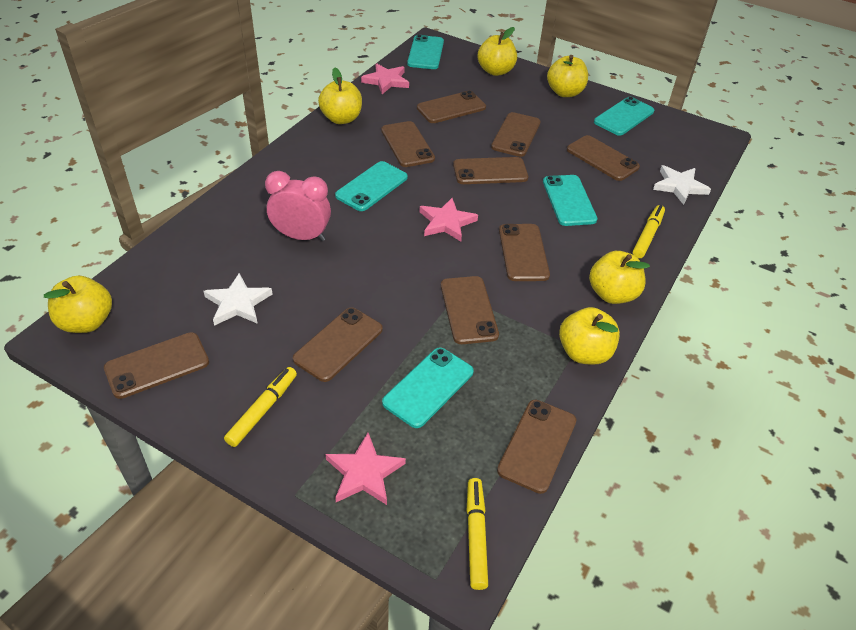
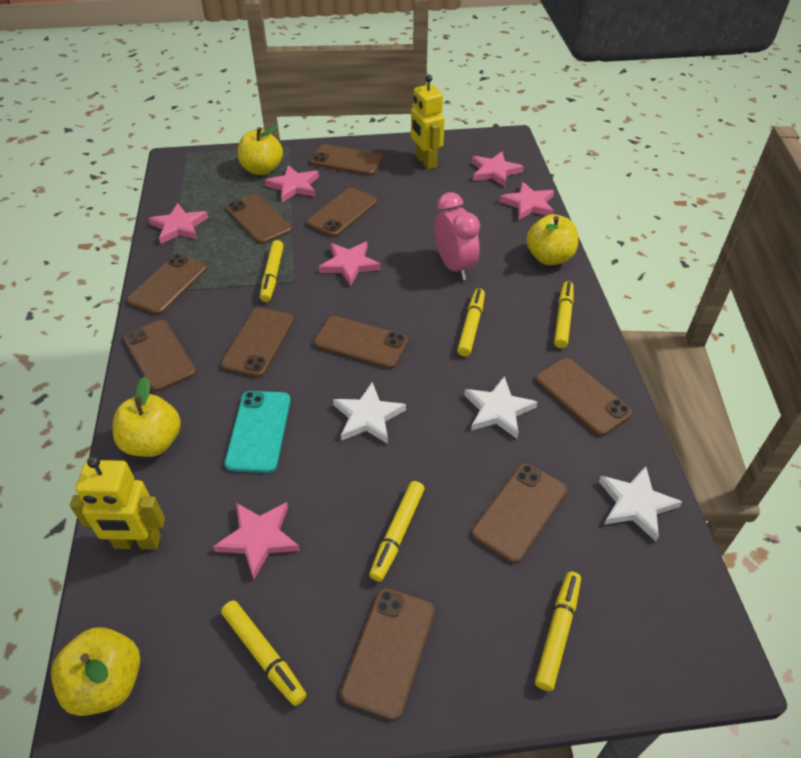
pink star: 3 -> 6
turquoise phone: 5 -> 1
white star: 2 -> 3
yellow apple: 6 -> 4
yellow marker: 3 -> 6
yellow robot: 0 -> 2

